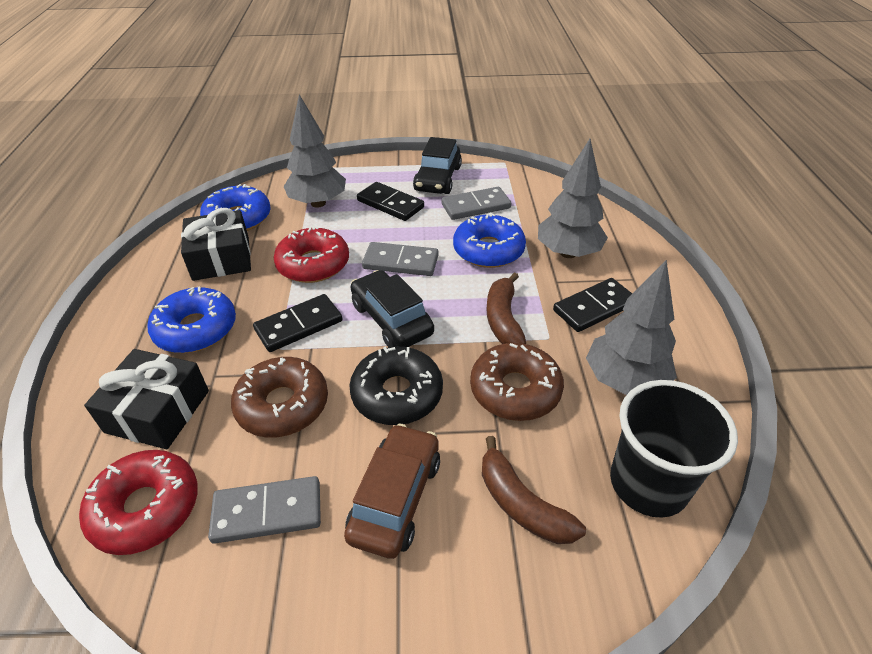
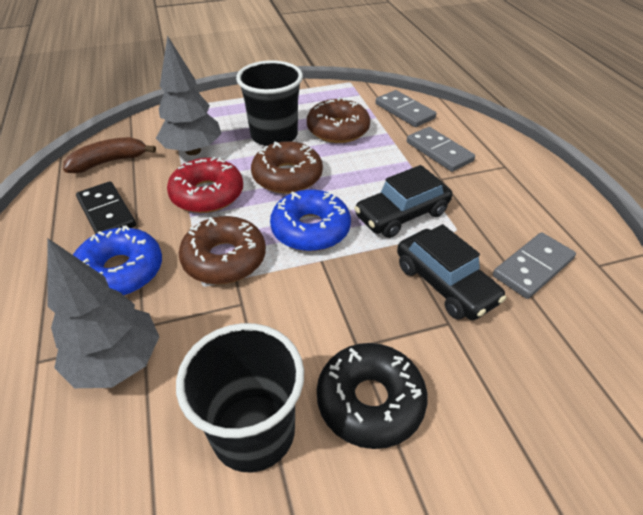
black cup: 1 -> 2
black domino: 3 -> 1
black gift: 2 -> 0
blue donut: 3 -> 2
brown banana: 2 -> 1
brown car: 1 -> 0
brown donut: 2 -> 3
grey tree: 3 -> 2
red donut: 2 -> 1

